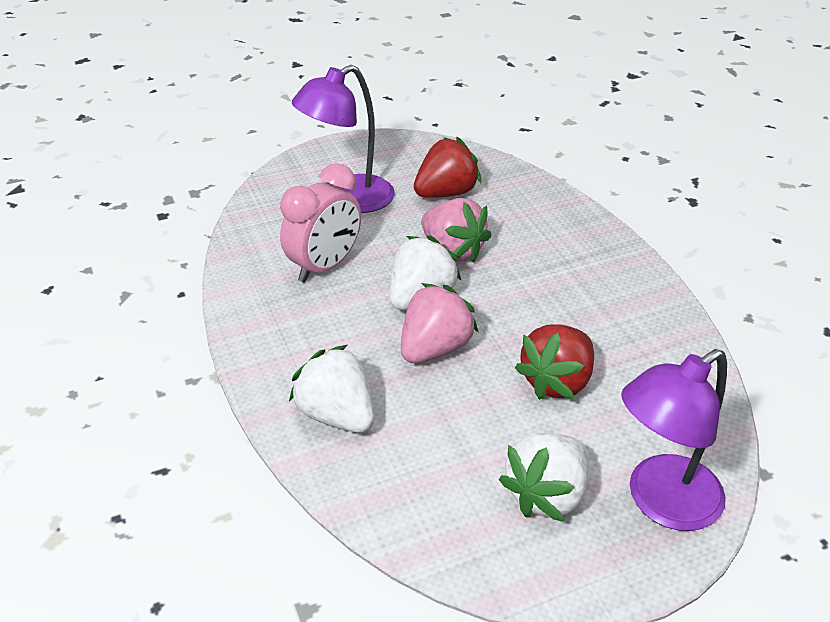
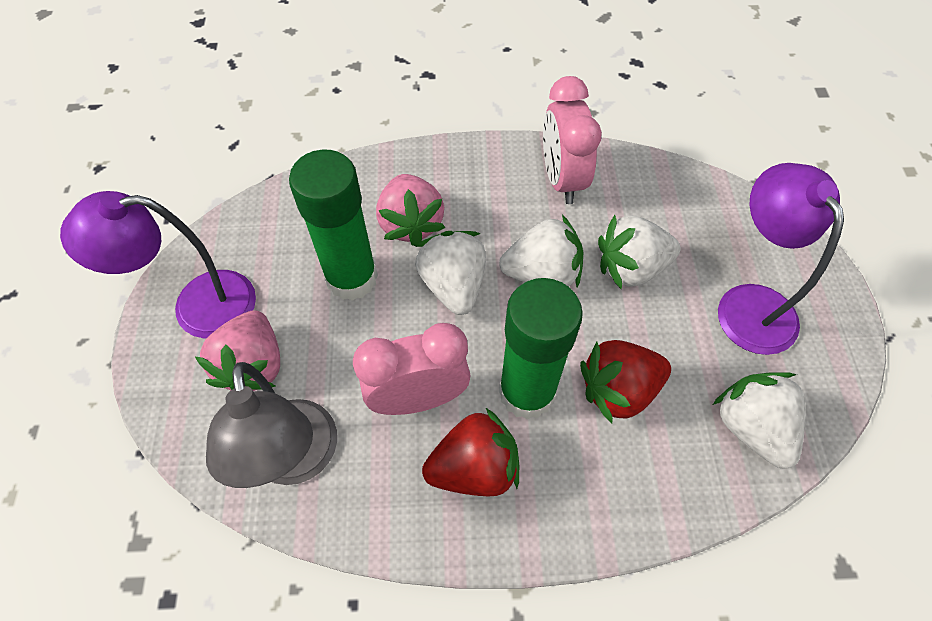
green glue stick: 0 -> 2
grey lamp: 0 -> 1
pink clock: 1 -> 2
white strawberry: 3 -> 4

